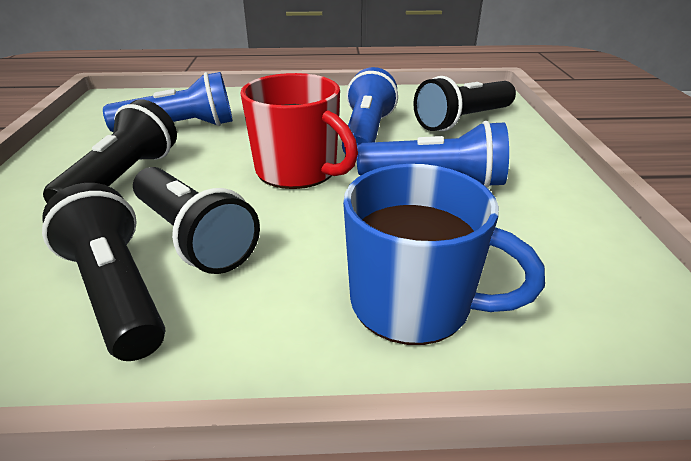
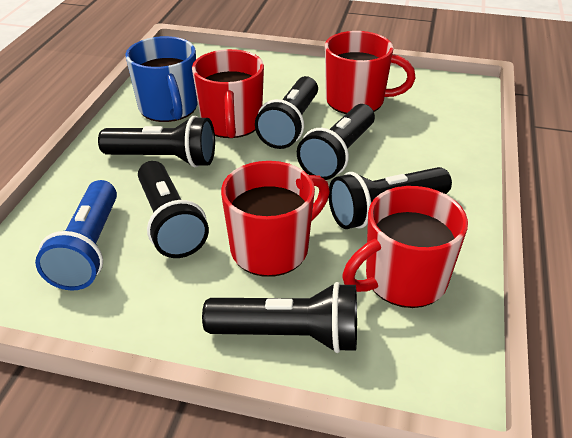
black flashlight: 4 -> 6
blue flashlight: 3 -> 1
red mug: 1 -> 4

